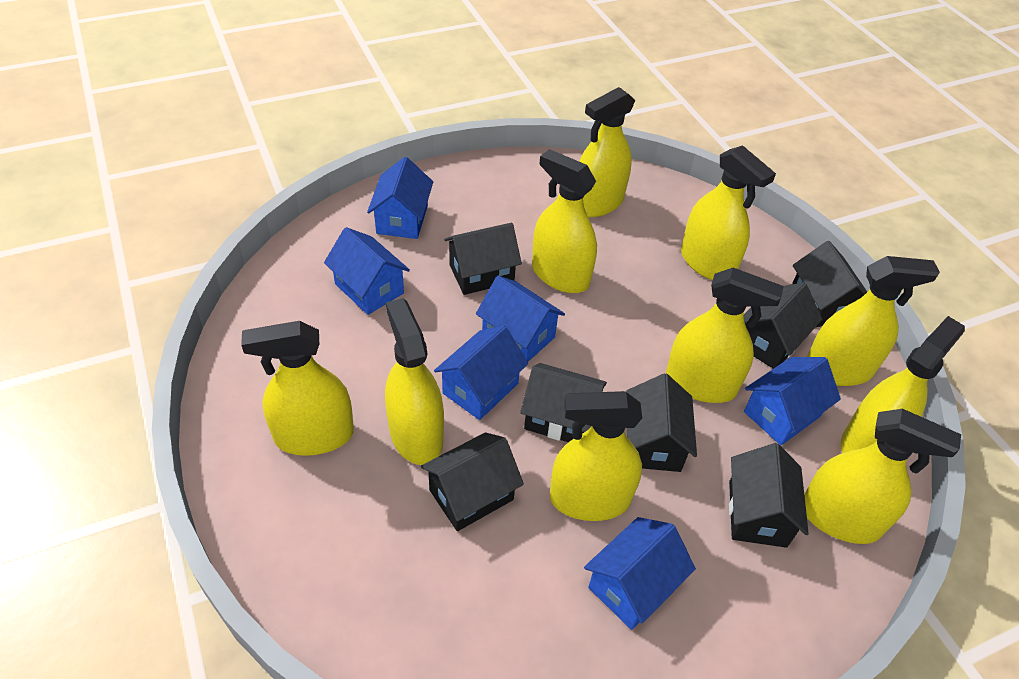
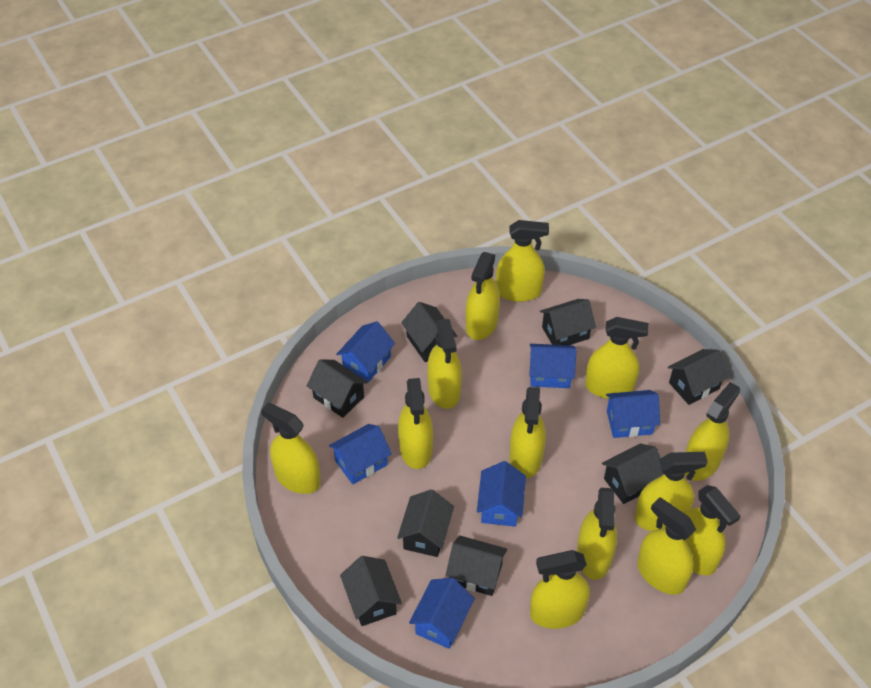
black house: 7 -> 8
yellow spray bottle: 10 -> 13

